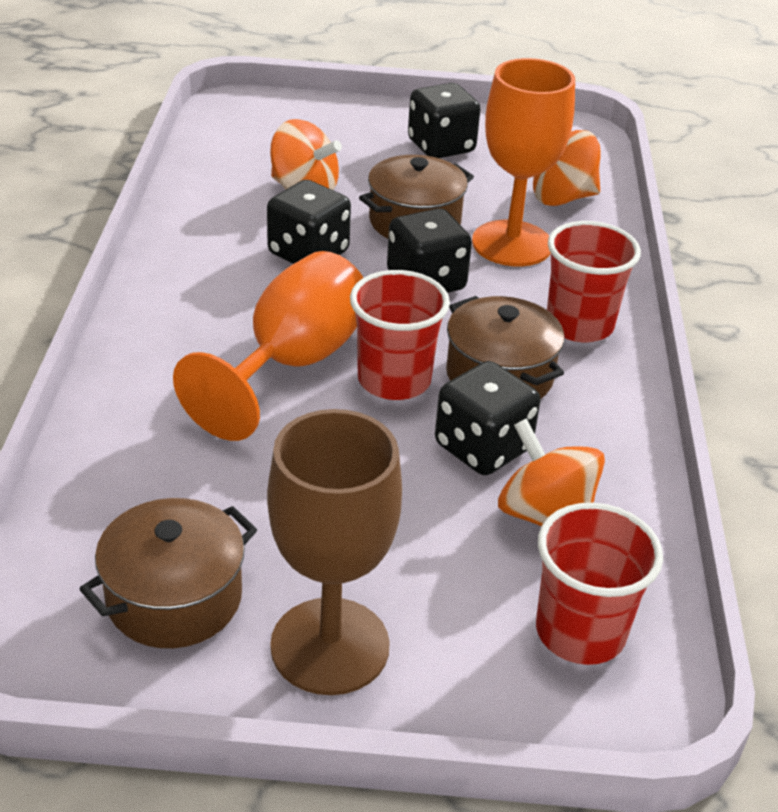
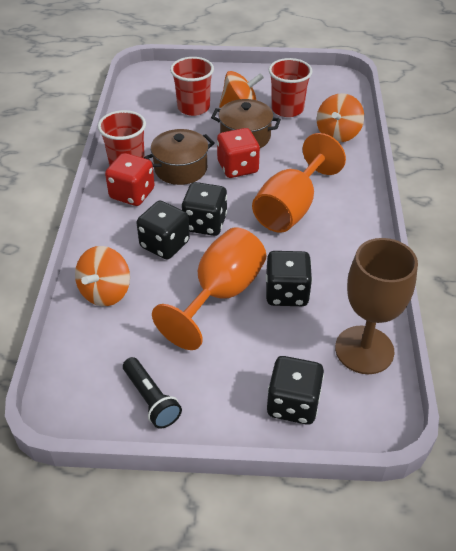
black flashlight: 0 -> 1
brown pot: 3 -> 2
red dice: 0 -> 2

